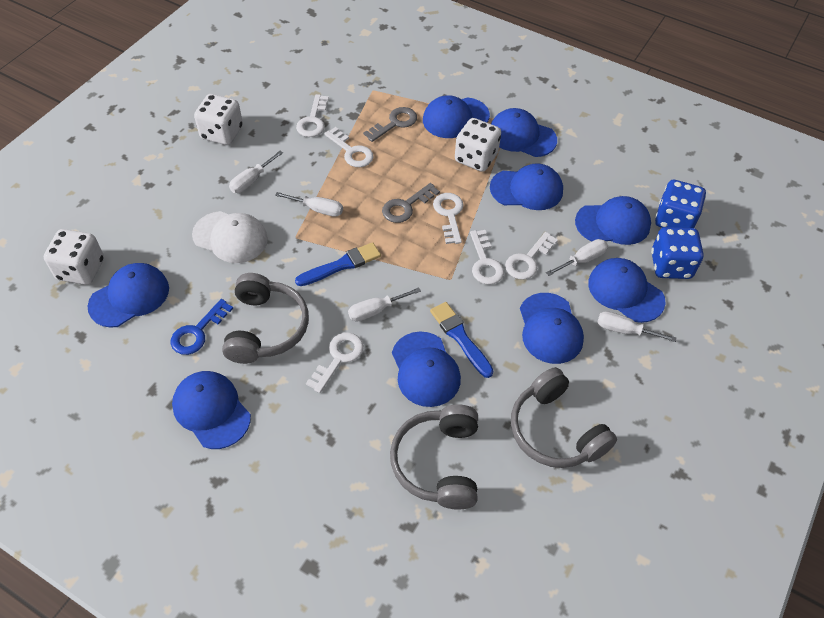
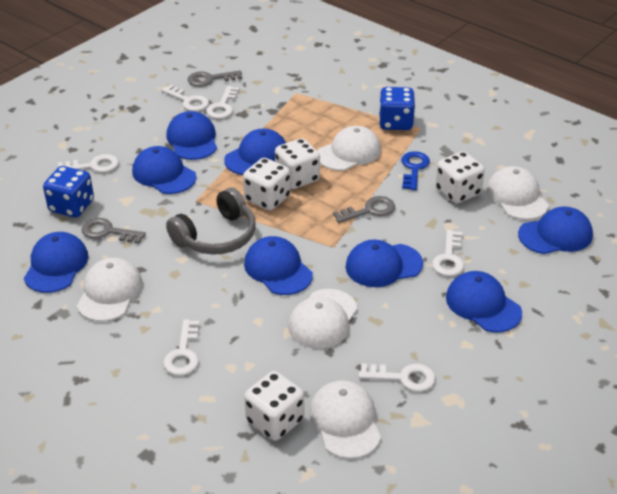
blue brush: 2 -> 0
blue cap: 9 -> 8
grey headphones: 3 -> 1
grey key: 2 -> 3
white cap: 1 -> 5
white dice: 3 -> 4
white screwdriver: 5 -> 0

